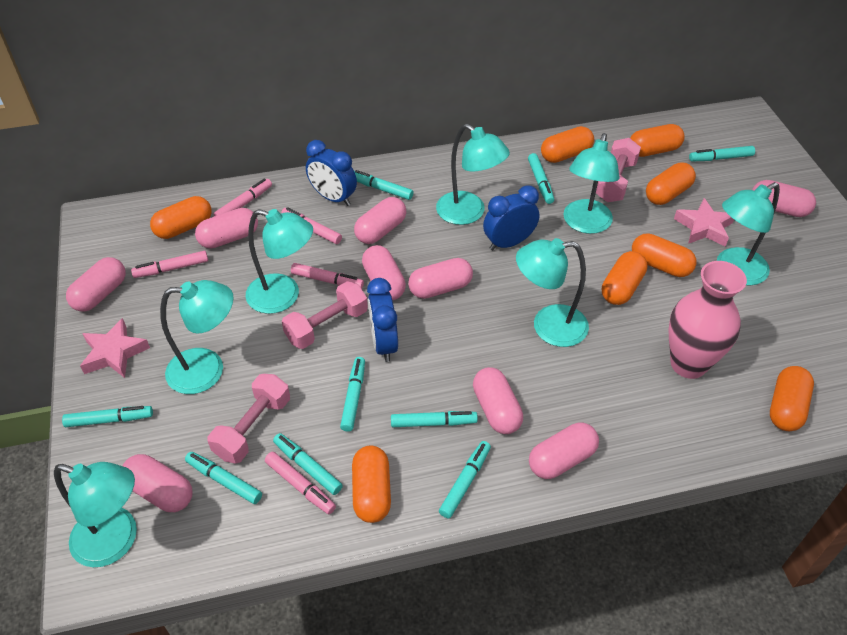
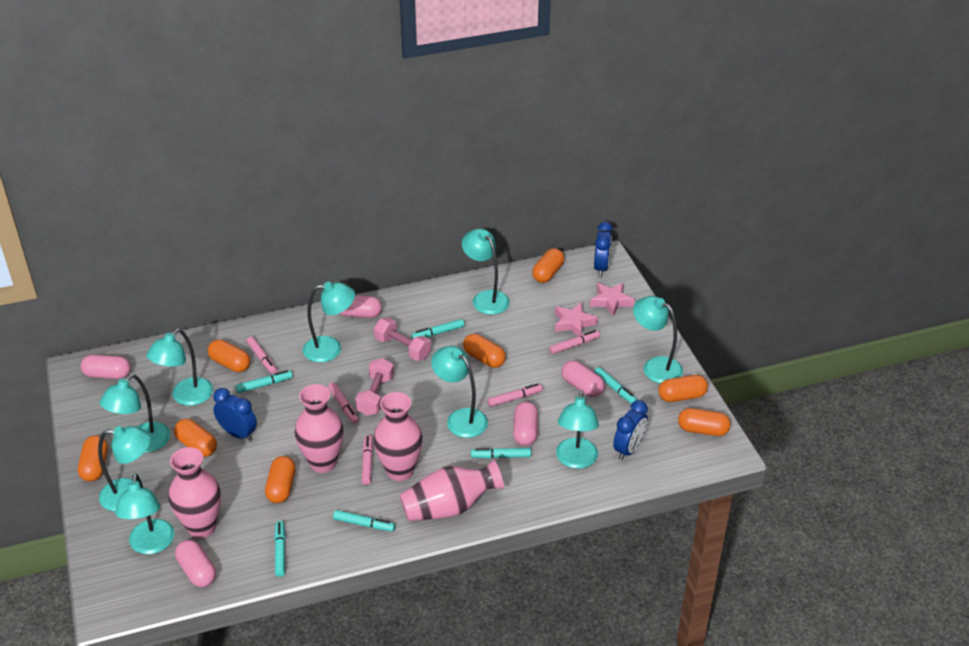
pink capsule: 9 -> 5
pink dumbbell: 3 -> 2
pink vase: 1 -> 4
turquoise lamp: 7 -> 9
turquoise marker: 9 -> 6

